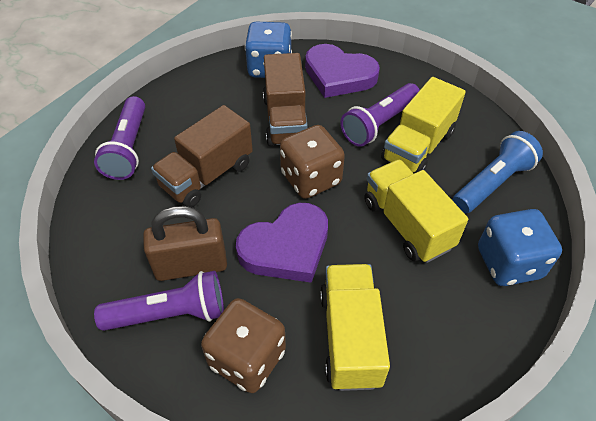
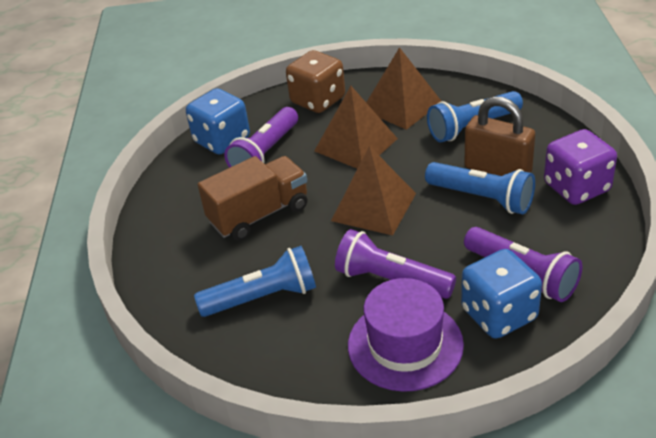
blue flashlight: 1 -> 3
brown dice: 2 -> 1
brown pyramid: 0 -> 3
brown truck: 2 -> 1
purple dice: 0 -> 1
purple hat: 0 -> 1
purple heart: 2 -> 0
yellow truck: 3 -> 0

